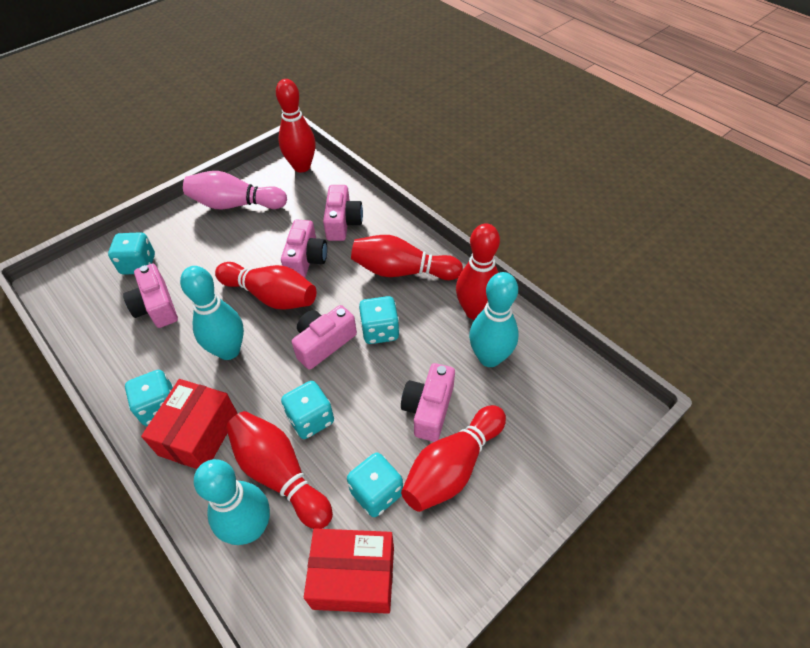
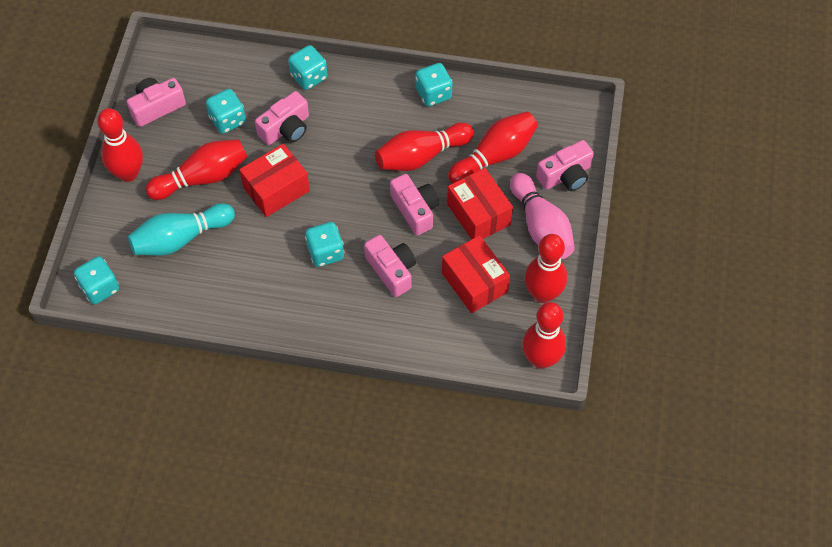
red box: 2 -> 3
turquoise bowling pin: 3 -> 1

